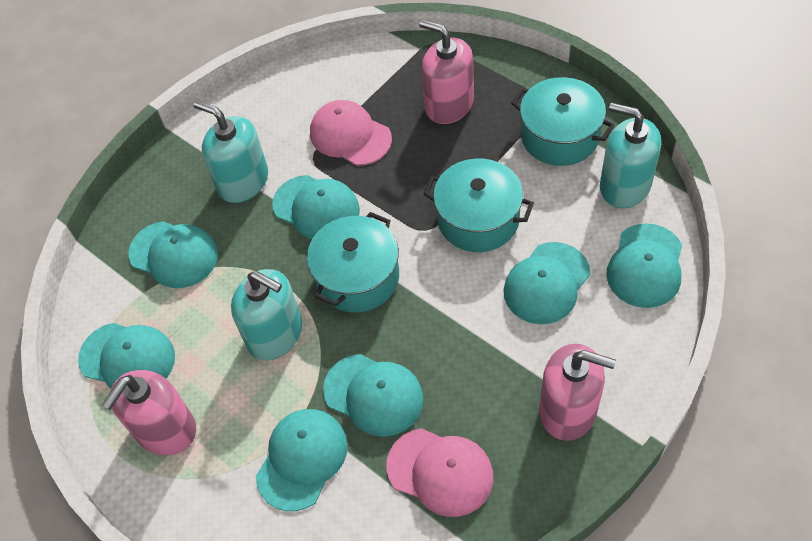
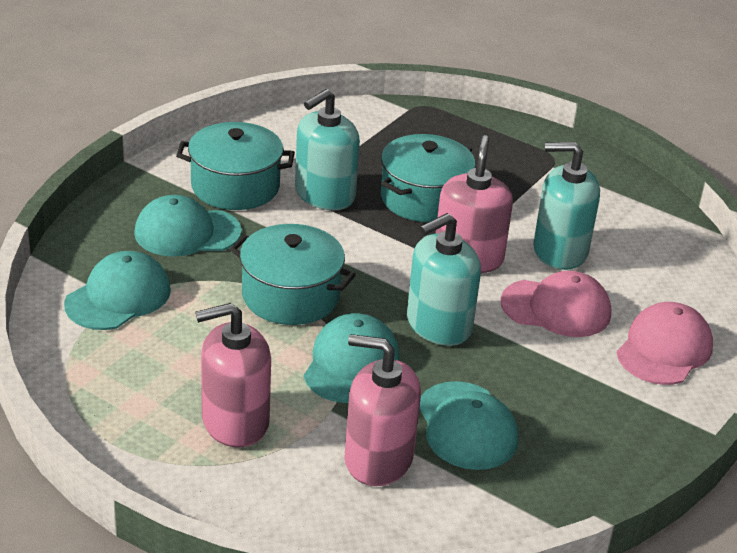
turquoise cap: 7 -> 4

